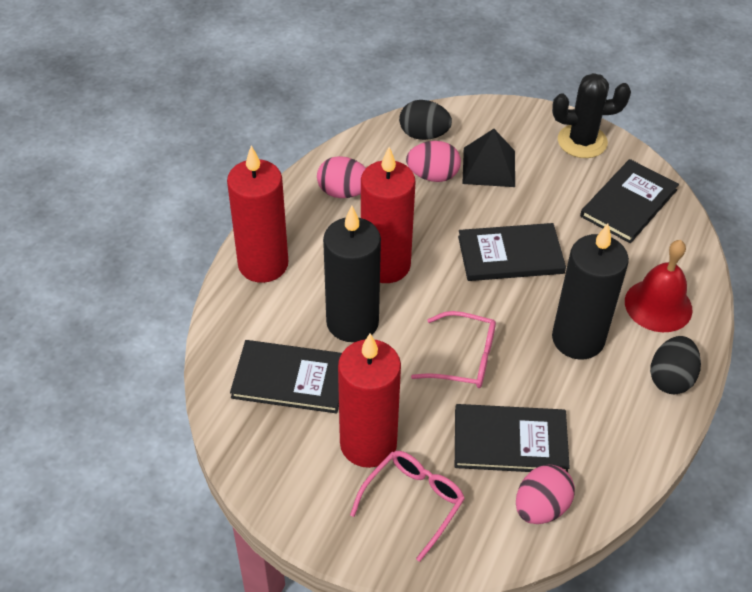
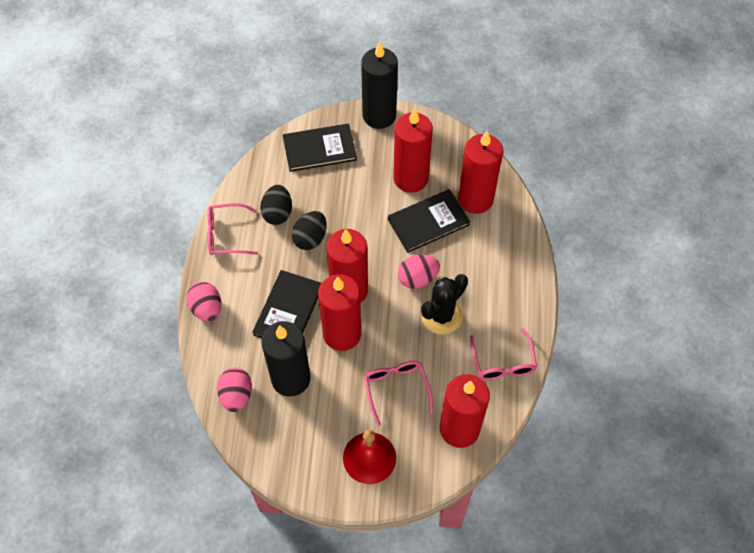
black book: 4 -> 3
black pyramid: 1 -> 0
pink glasses: 2 -> 3
red candle: 3 -> 5

